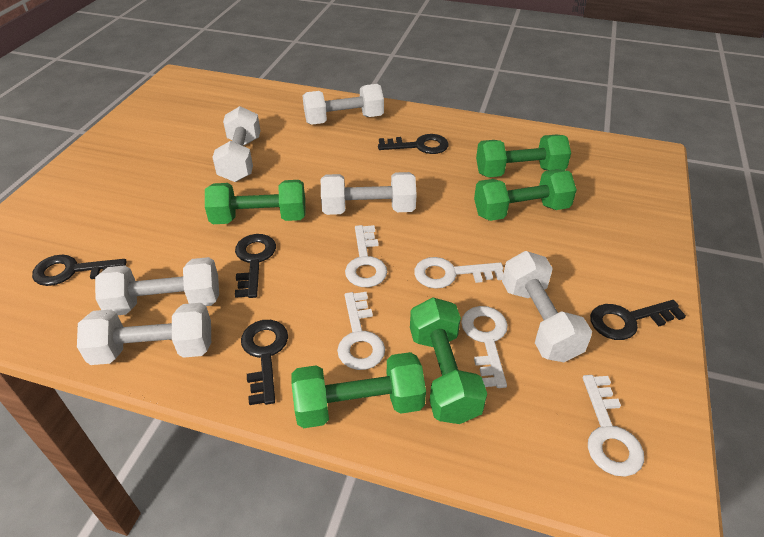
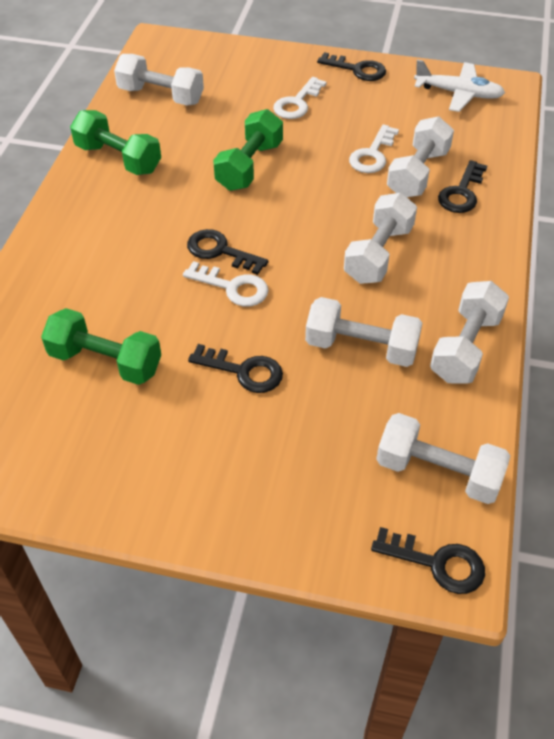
green dumbbell: 5 -> 3
white key: 5 -> 3
white plane: 0 -> 1

